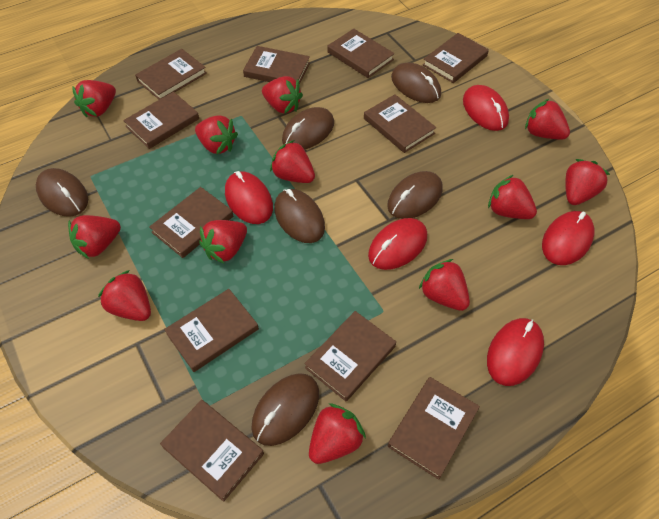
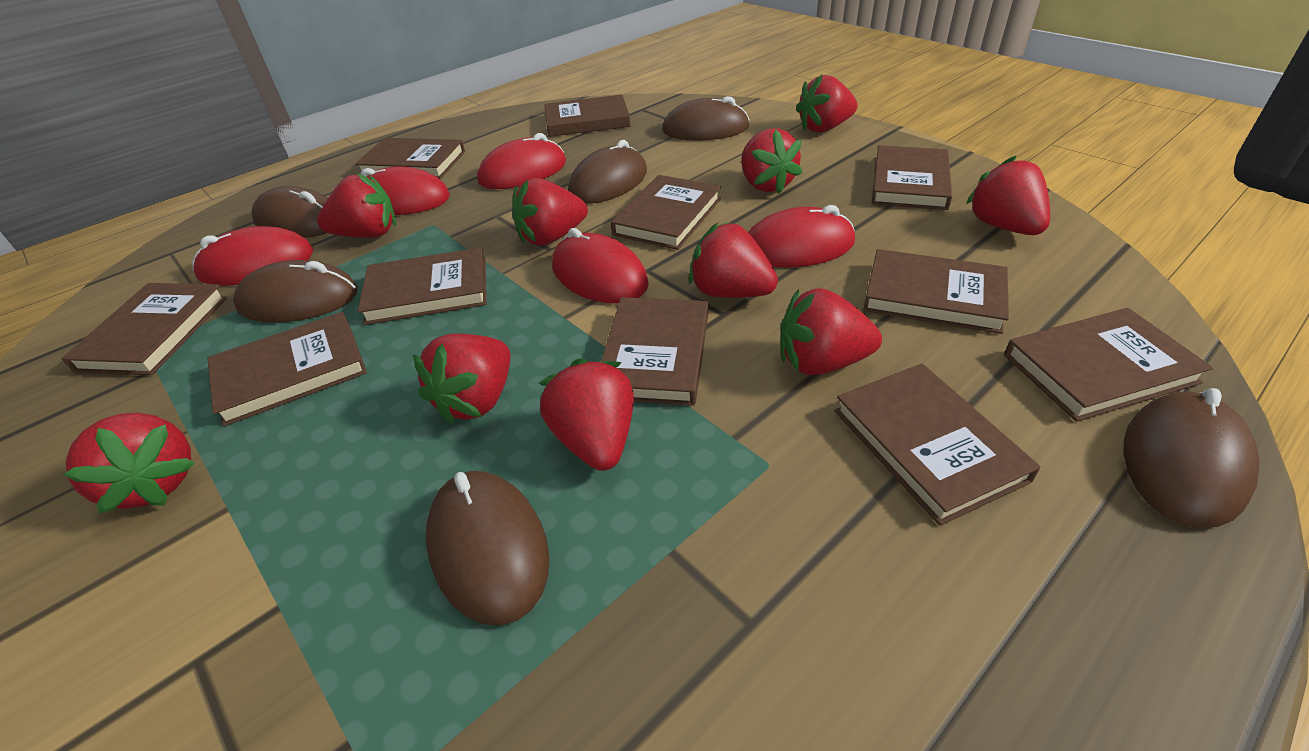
red strawberry: 12 -> 10

